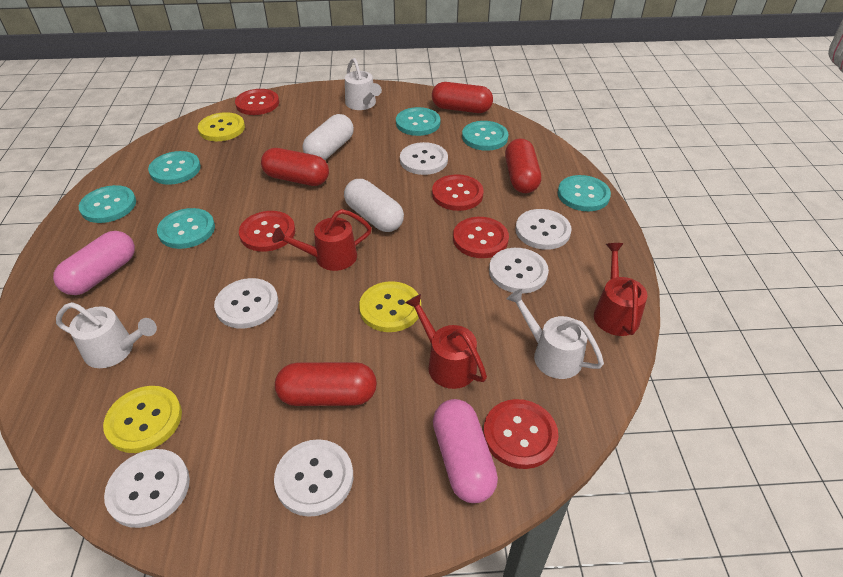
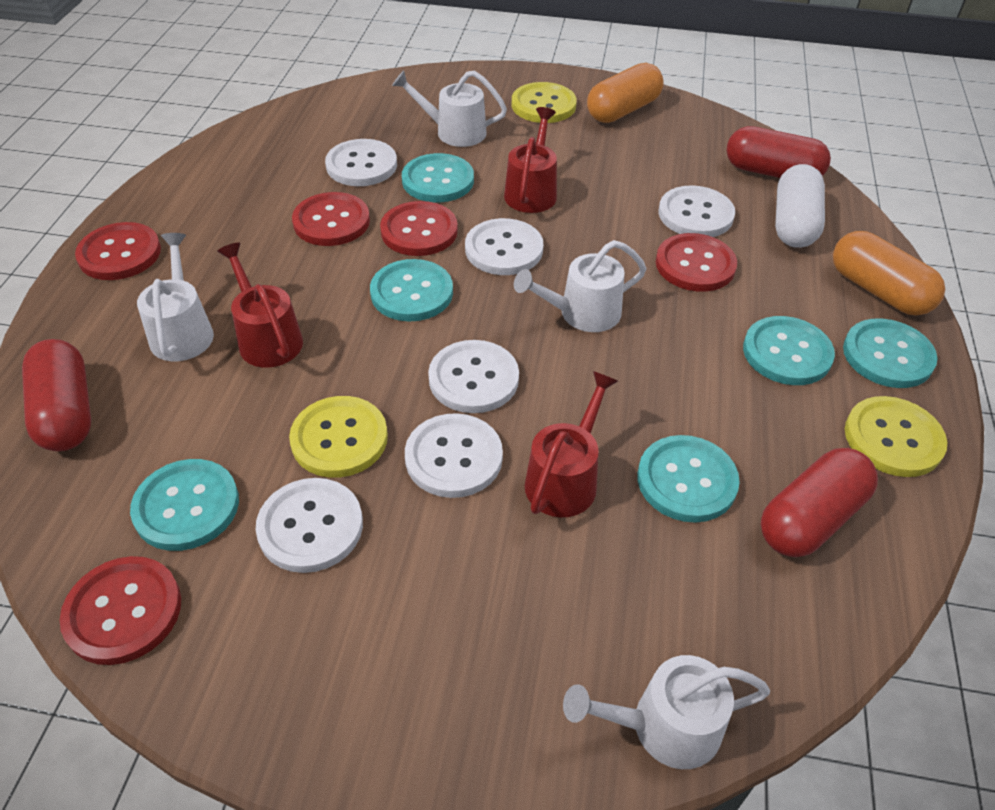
orange capsule: 0 -> 2
pink capsule: 2 -> 0
red capsule: 4 -> 3
white capsule: 2 -> 1
white watering can: 3 -> 4

